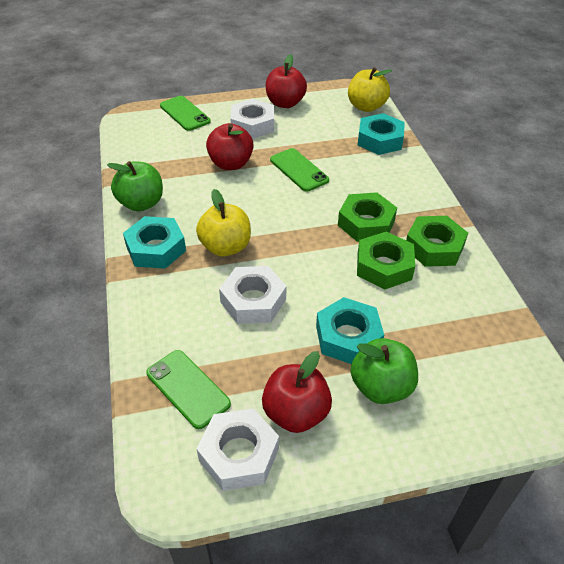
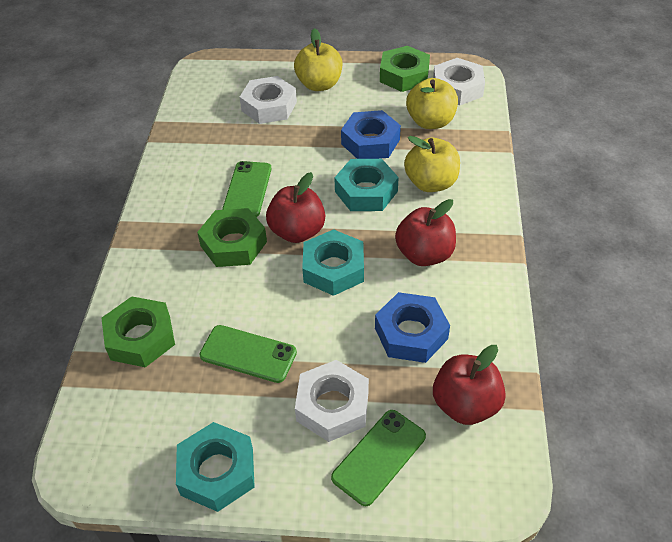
blue nut: 0 -> 2
green apple: 2 -> 0
yellow apple: 2 -> 3

